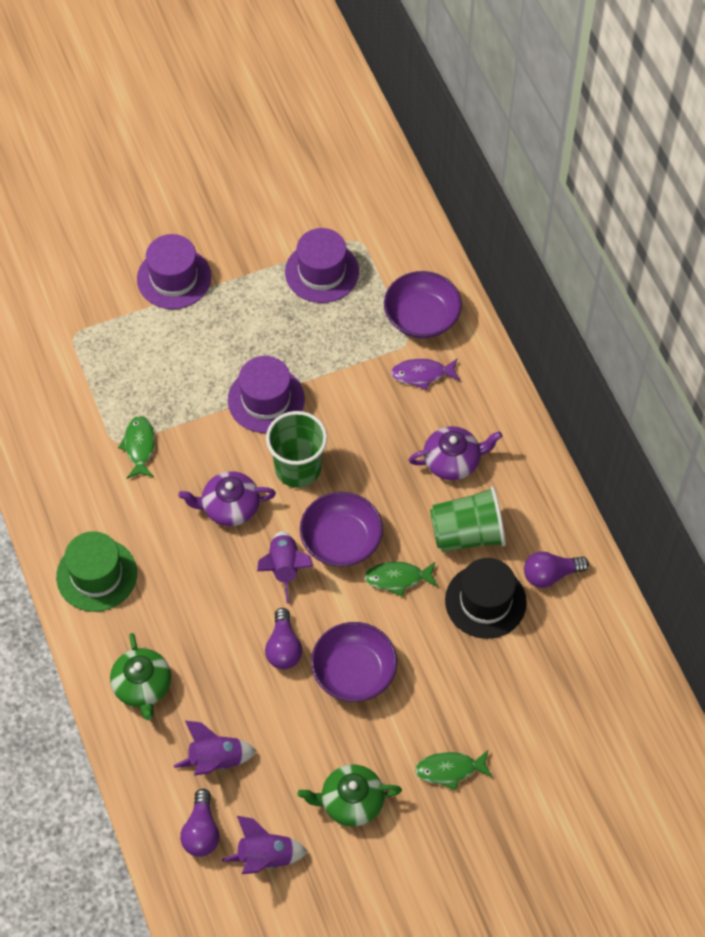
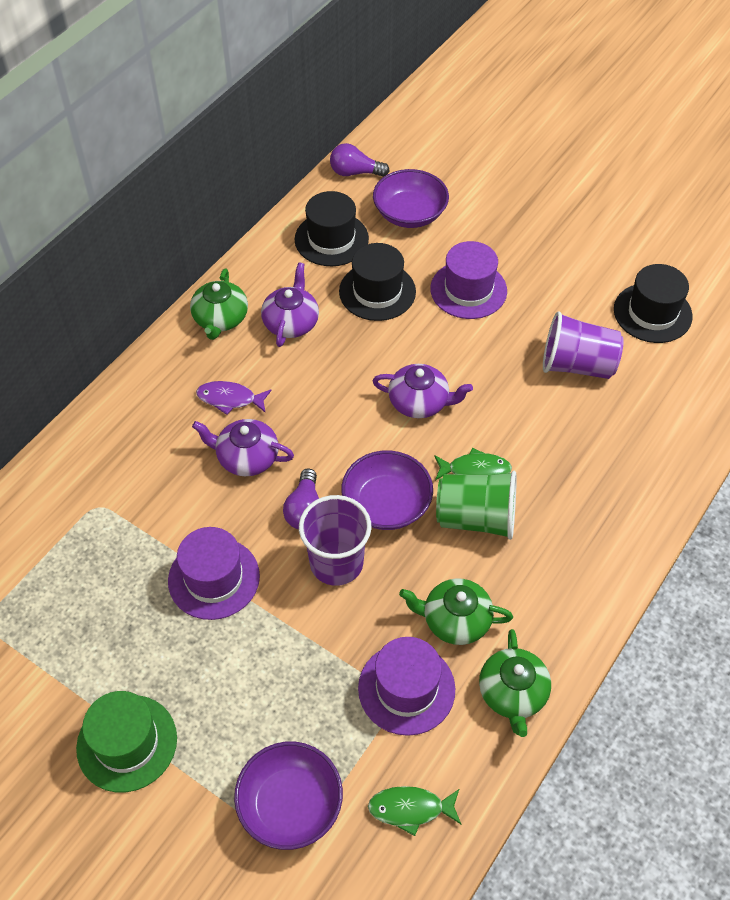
black hat: 1 -> 3
green cup: 2 -> 1
green fish: 3 -> 2
green teapot: 2 -> 3
purple cup: 0 -> 2
purple light bulb: 3 -> 2
purple rocket: 3 -> 0
purple teapot: 2 -> 3

